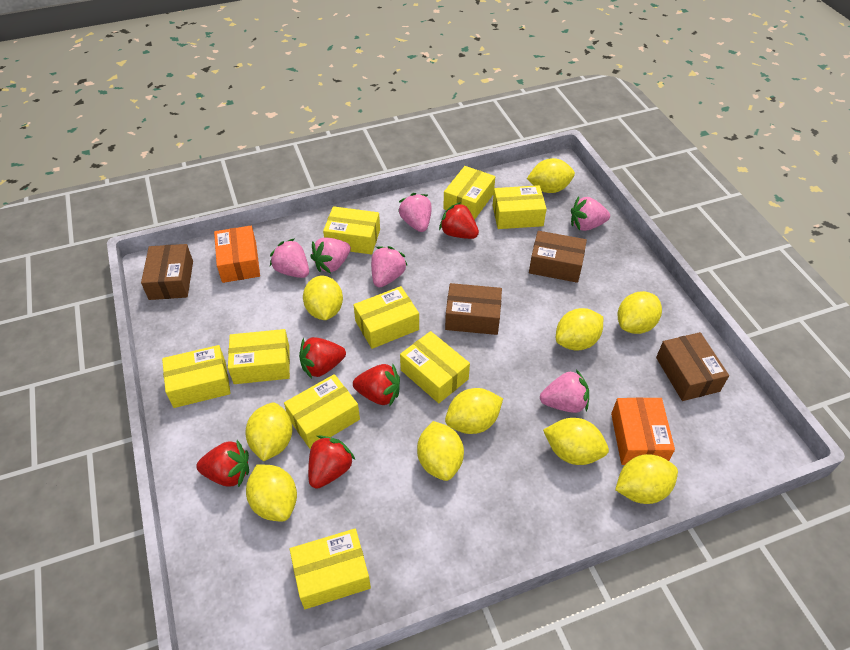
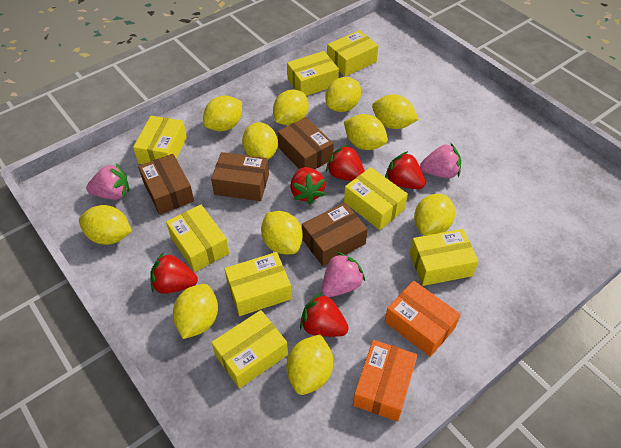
pink strawberry: 6 -> 3
yellow box: 9 -> 8
yellow lemon: 10 -> 11

